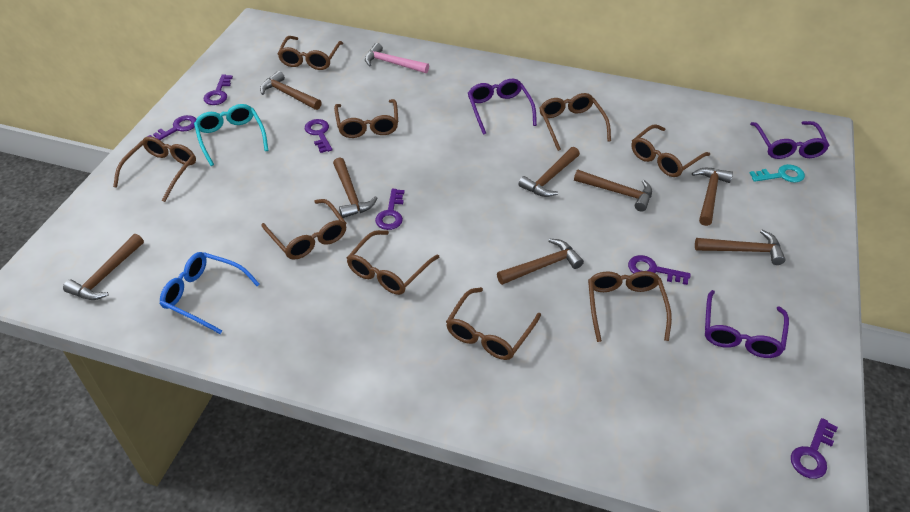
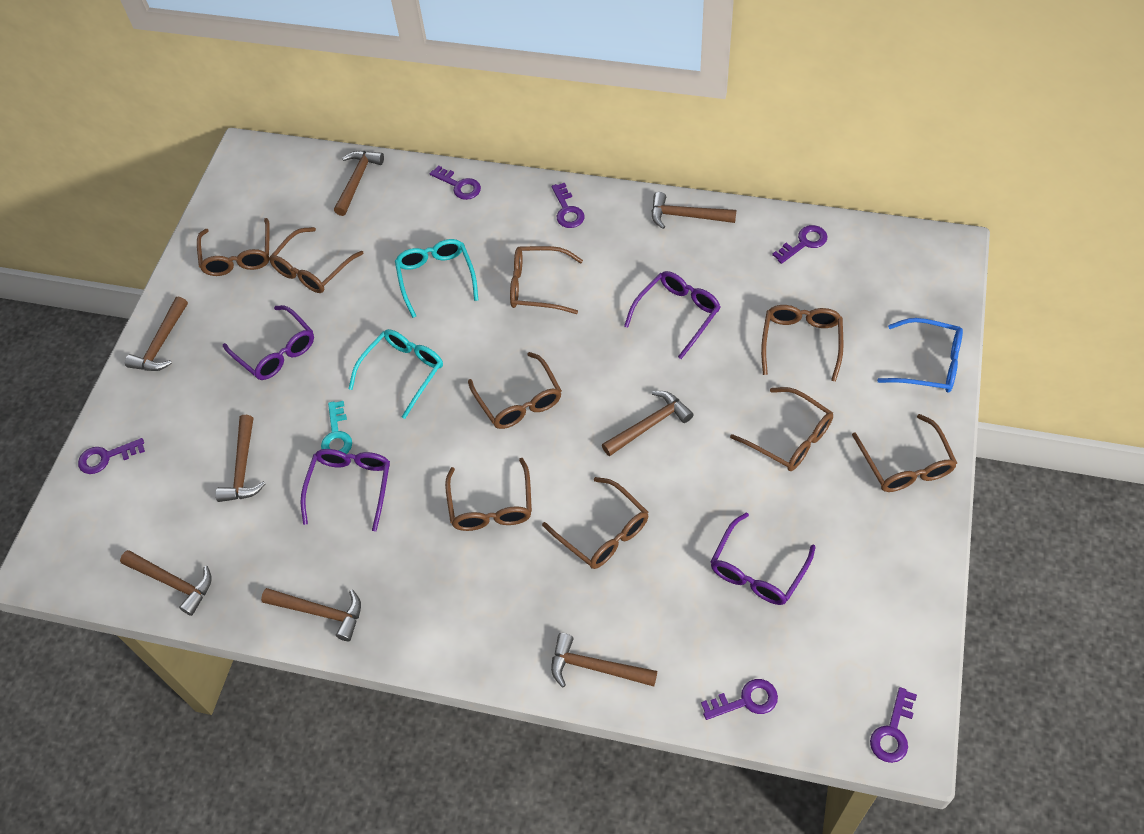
pink hammer: 1 -> 0
purple glasses: 3 -> 4
turquoise glasses: 1 -> 2

